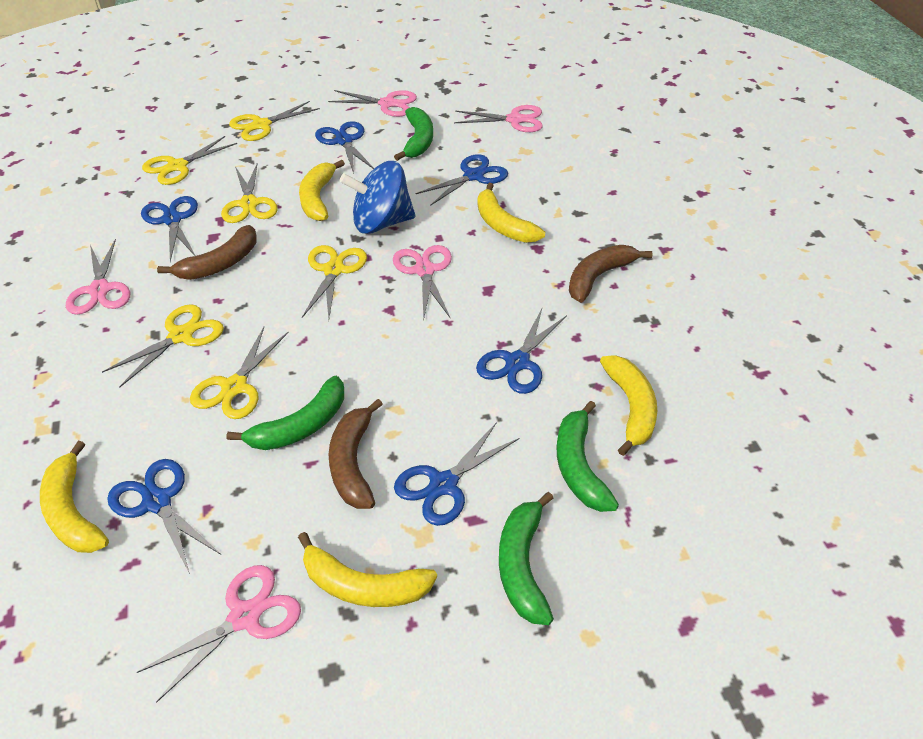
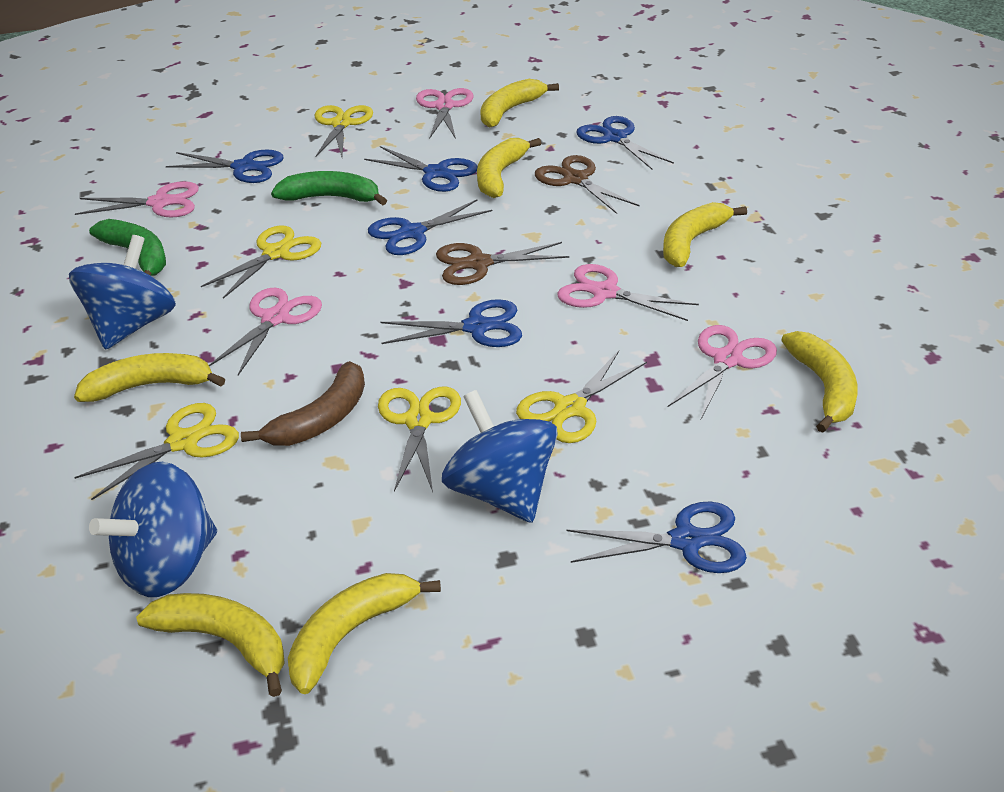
blue spinning top: 1 -> 3
brown banana: 3 -> 1
brown scissors: 0 -> 2
green banana: 4 -> 2
yellow banana: 5 -> 7
yellow scissors: 6 -> 5

